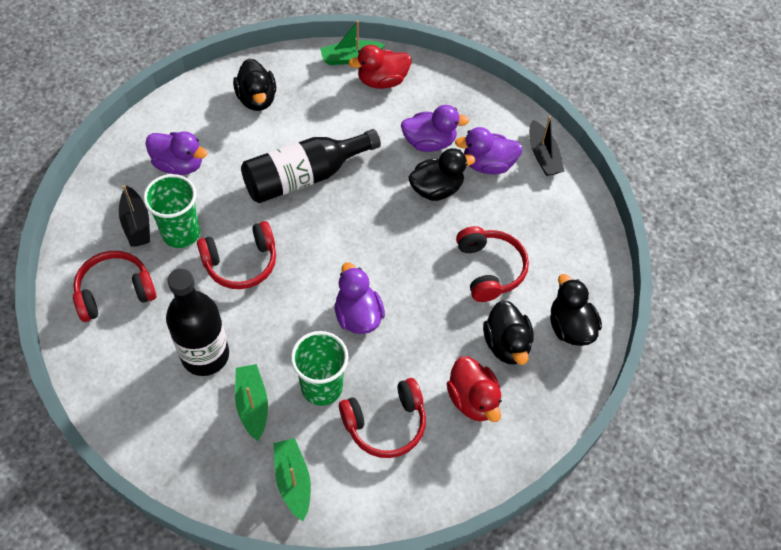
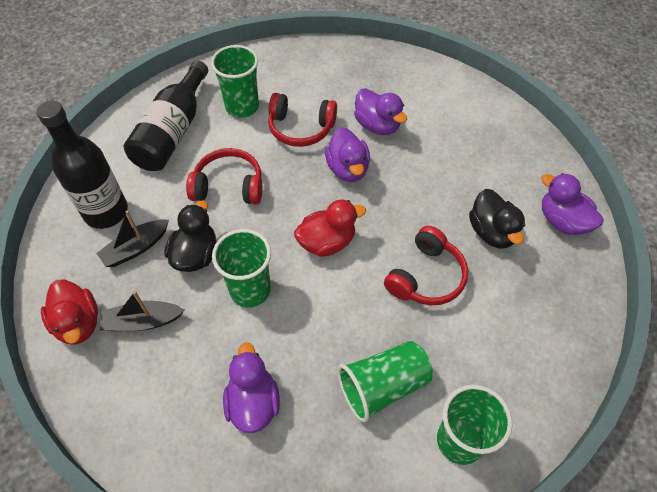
black duck: 4 -> 2
green boat: 3 -> 0
green cup: 2 -> 4
red headphones: 4 -> 3

